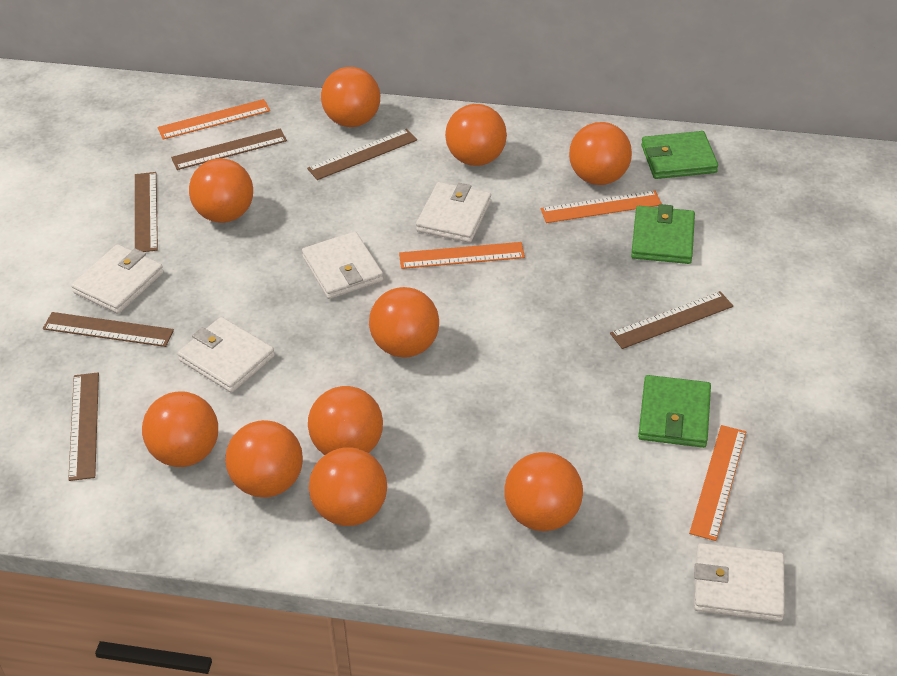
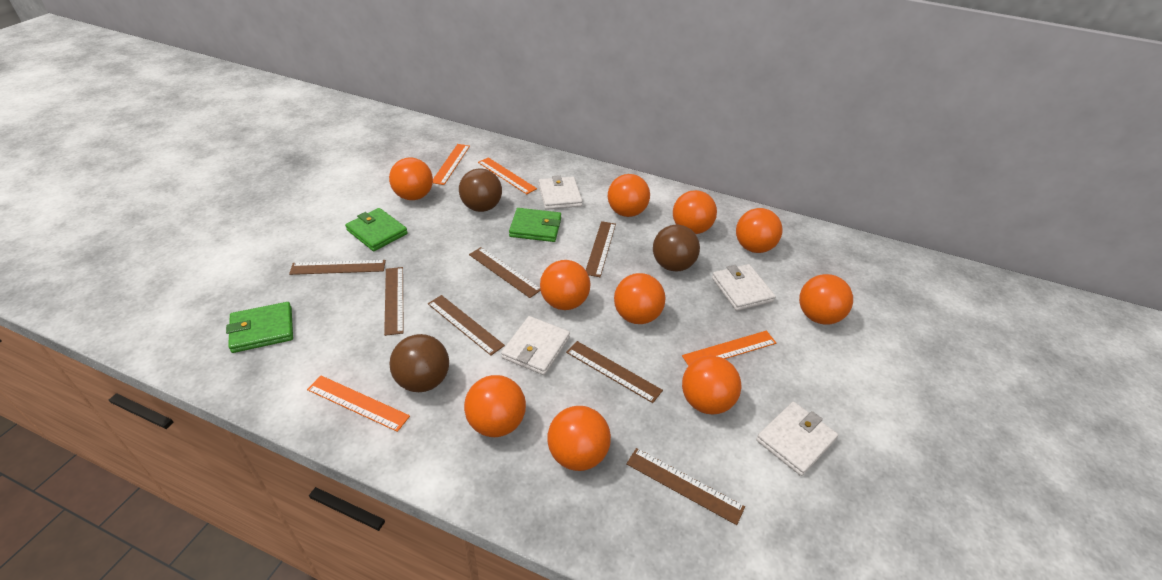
brown ball: 0 -> 3
brown ruler: 6 -> 7
white wallet: 5 -> 4

